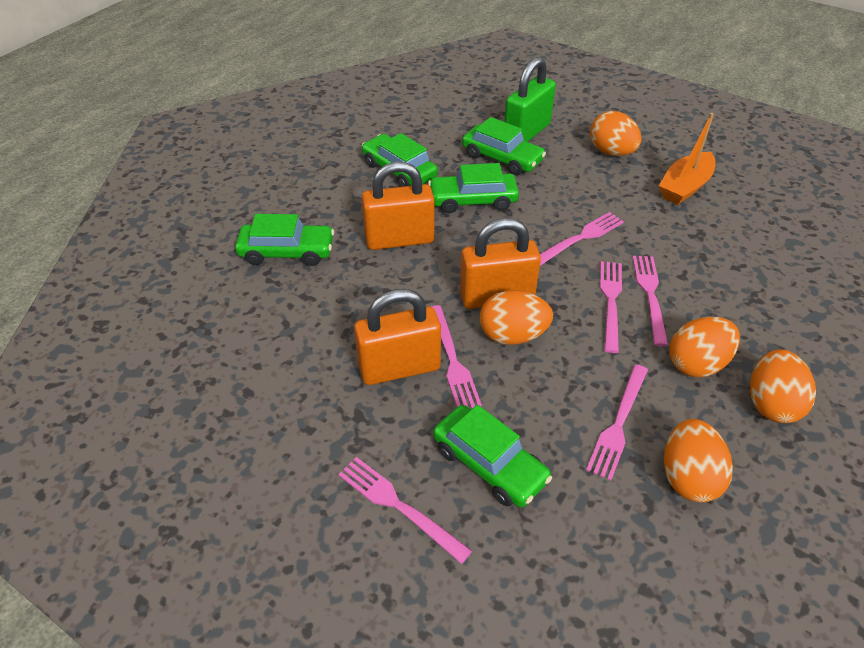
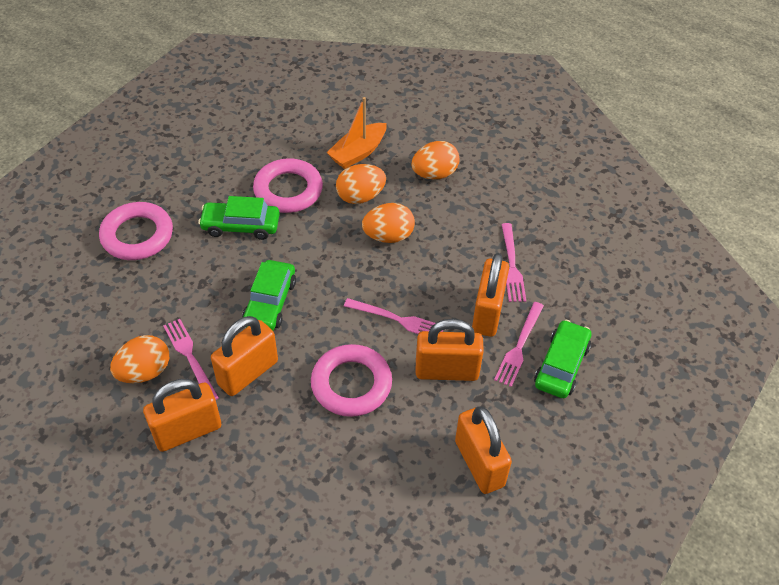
green car: 5 -> 3
green padlock: 1 -> 0
orange egg: 5 -> 4
orange padlock: 3 -> 5
pink fork: 6 -> 4
pink ring: 0 -> 3

